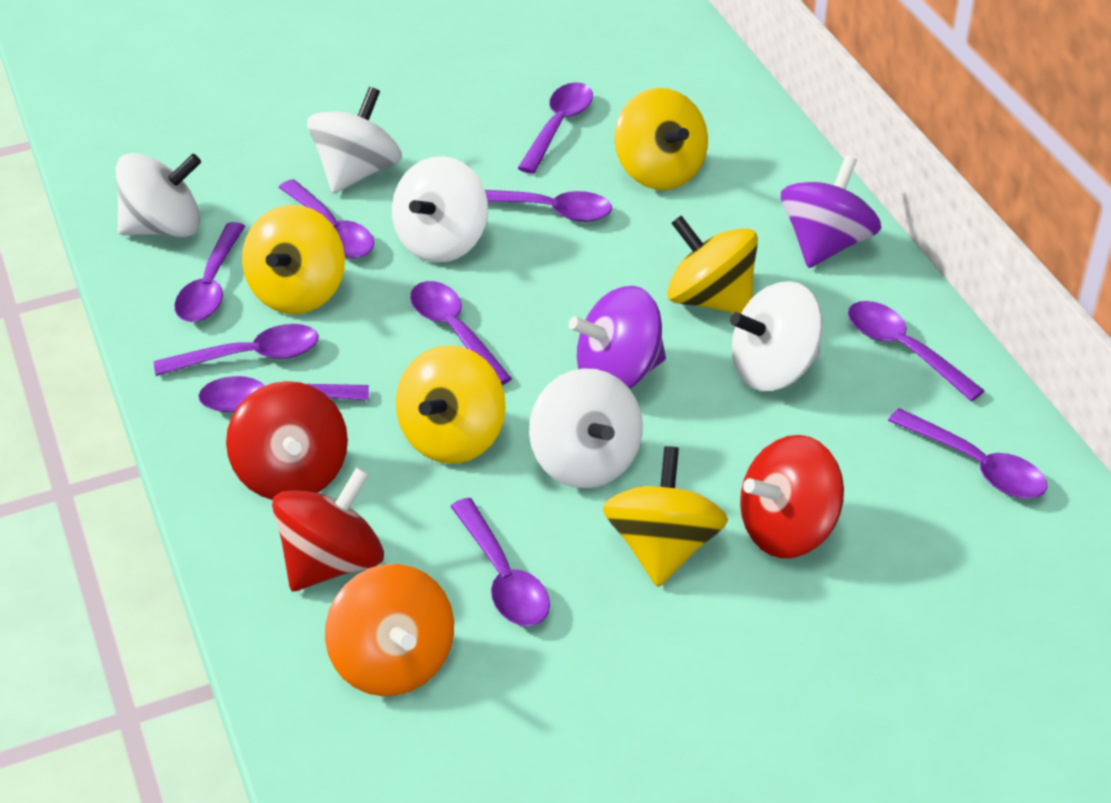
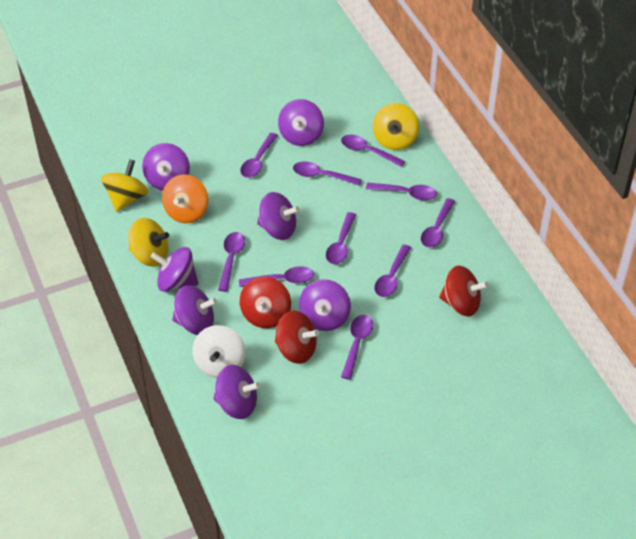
purple spinning top: 2 -> 7
white spinning top: 5 -> 1
yellow spinning top: 5 -> 3

